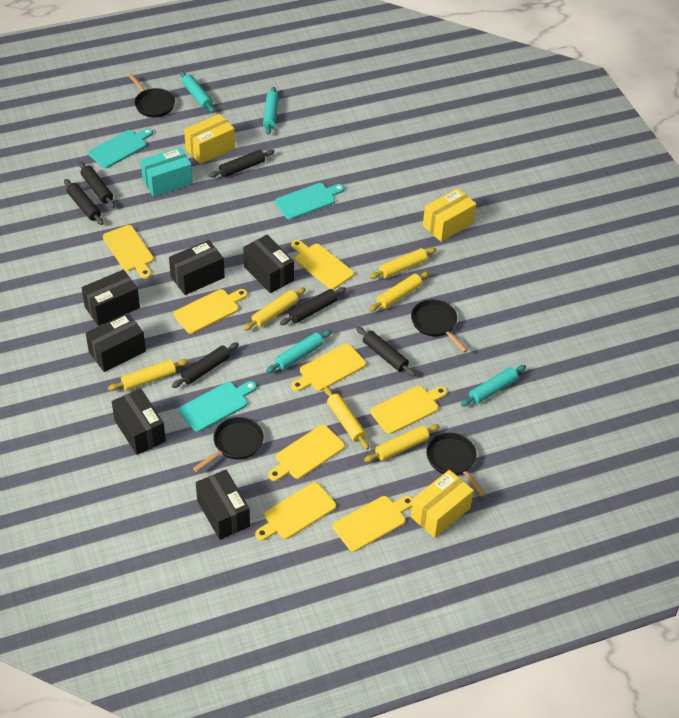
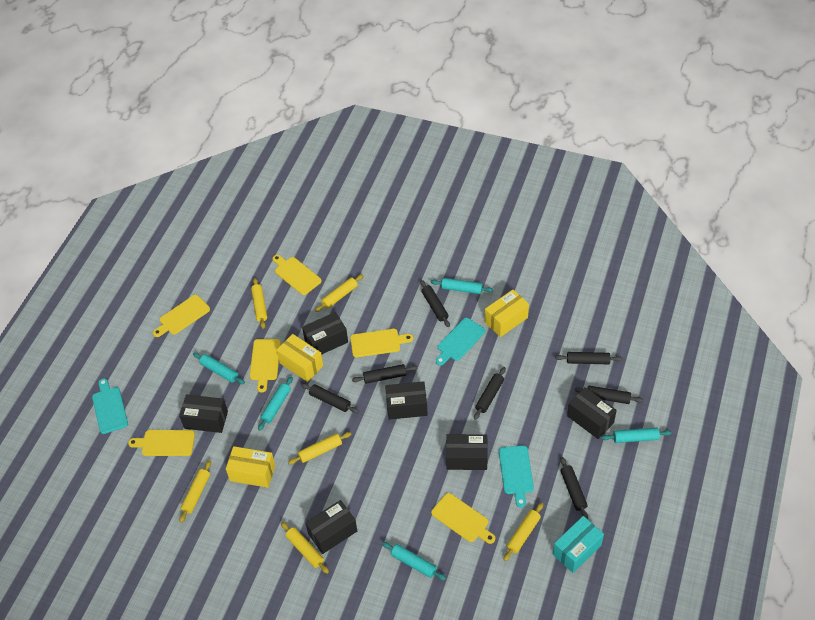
black pan: 4 -> 0
black rolling pin: 6 -> 7
turquoise rolling pin: 4 -> 5
yellow cutting board: 8 -> 6

